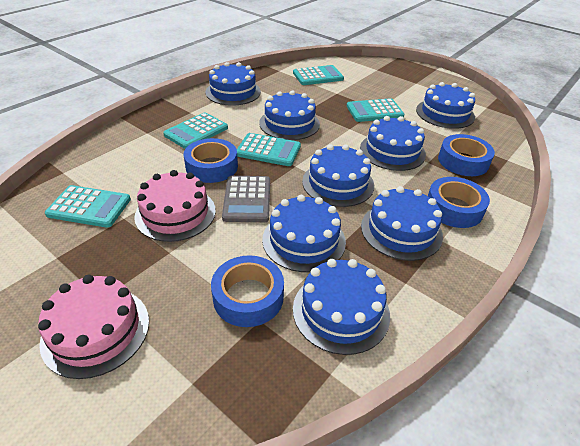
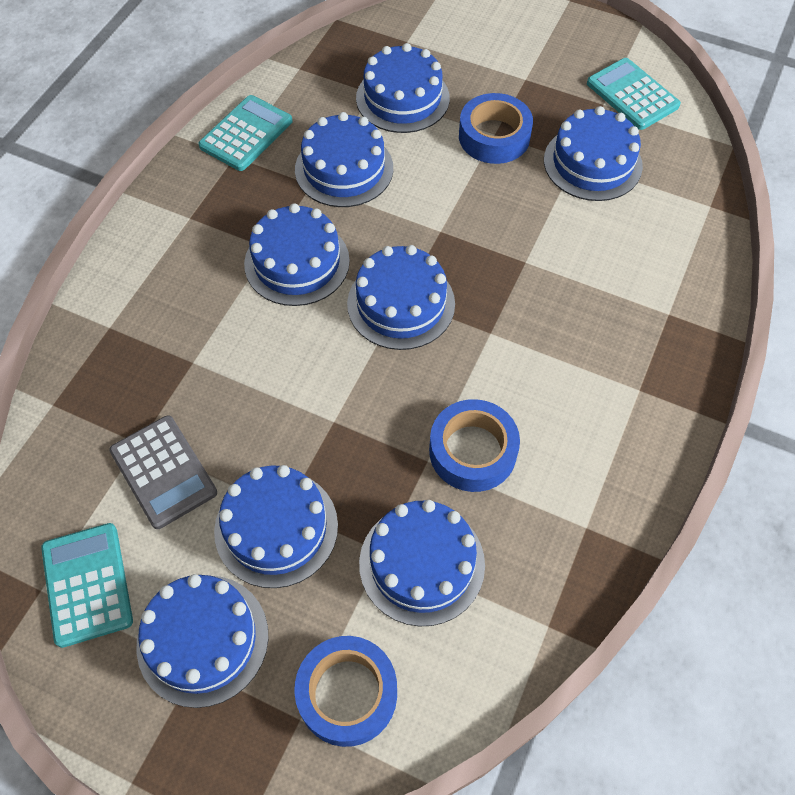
blue tape: 4 -> 3
pink cake: 2 -> 0
turquoise calculator: 5 -> 3

